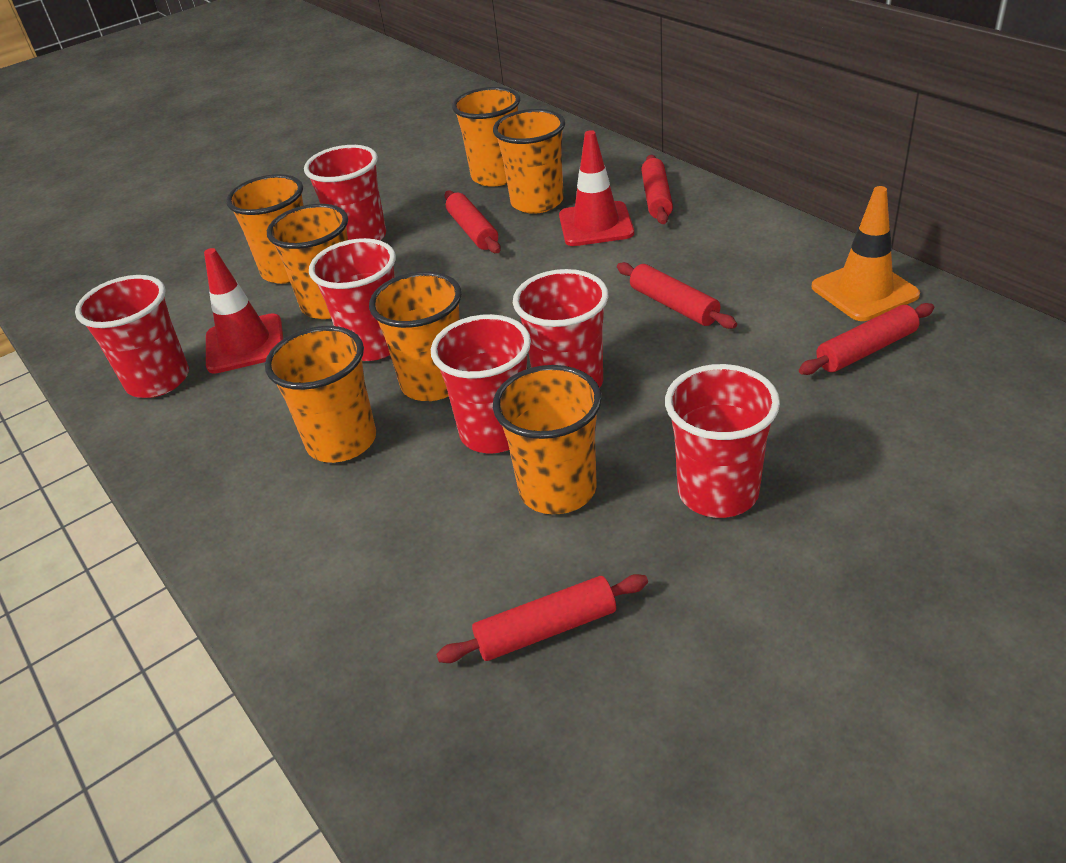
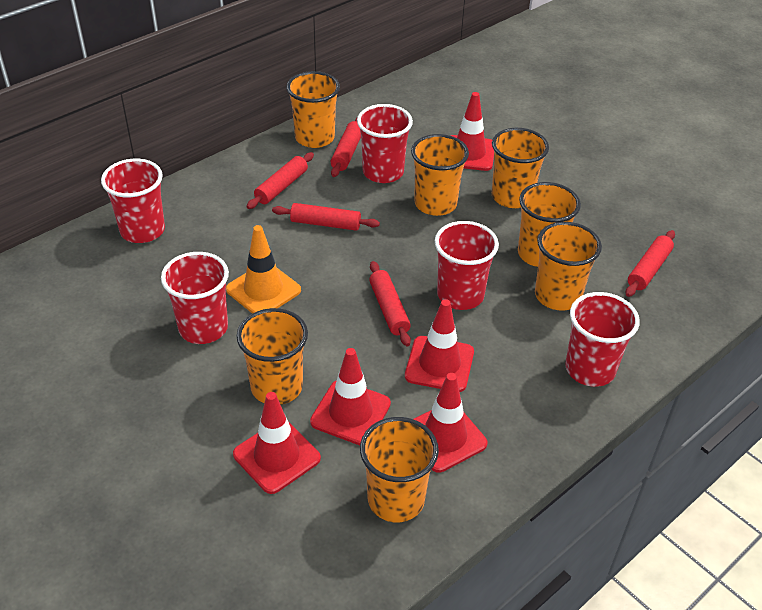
red cup: 6 -> 5
red traffic cone: 2 -> 5

